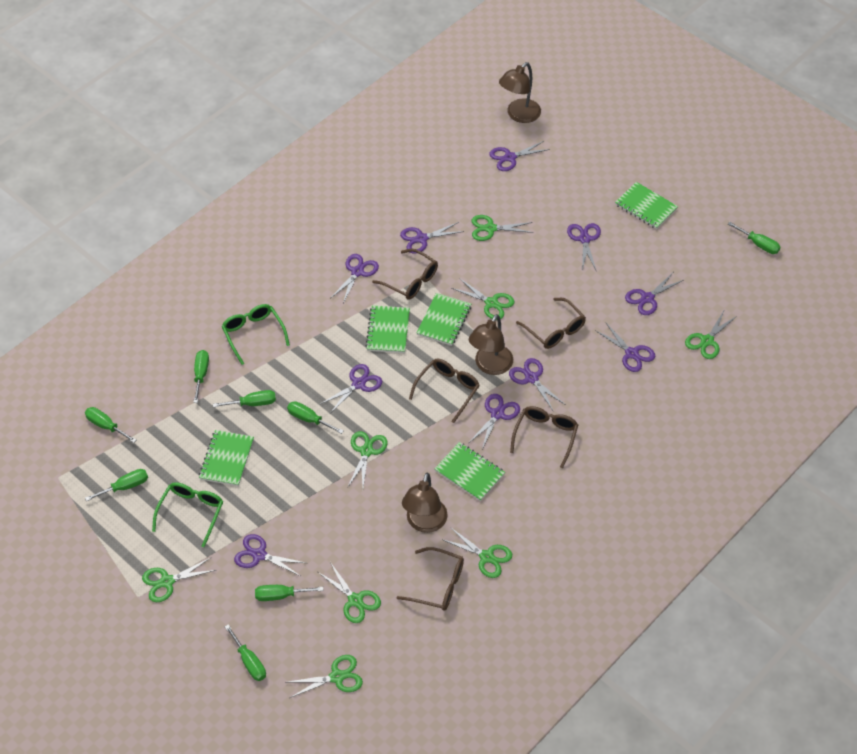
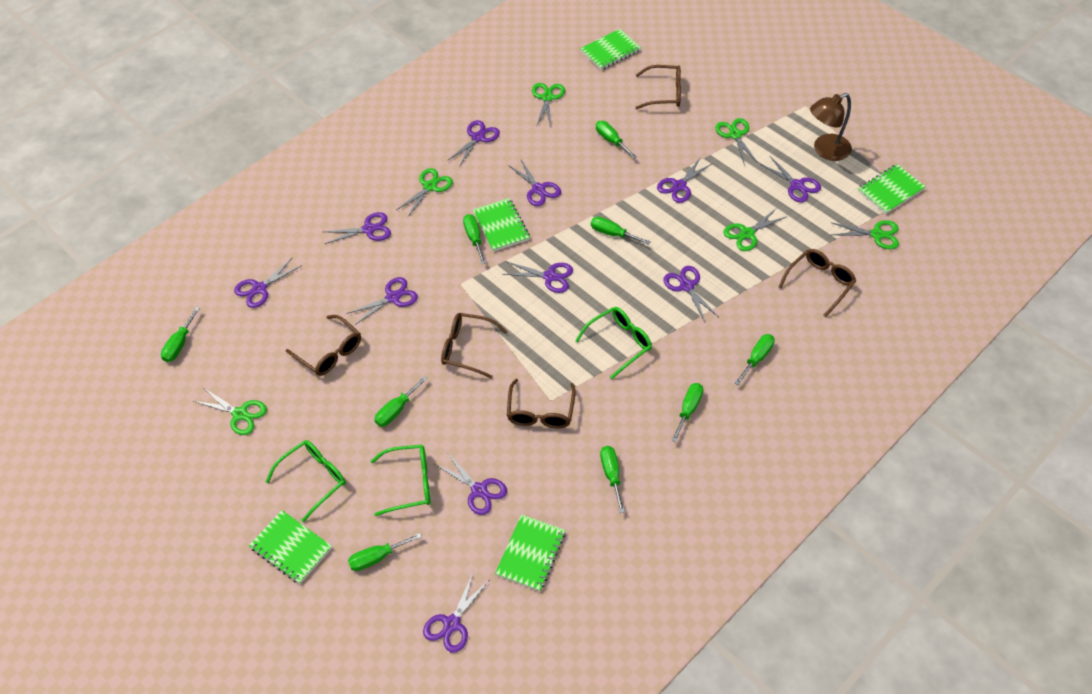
brown lamp: 3 -> 1
green glasses: 2 -> 3
green scissors: 8 -> 6
green screwdriver: 8 -> 9
purple scissors: 10 -> 11

